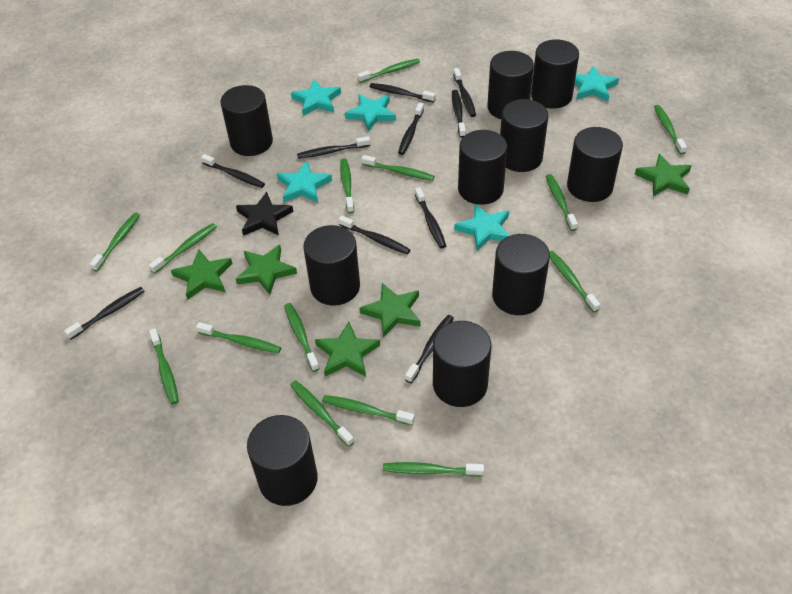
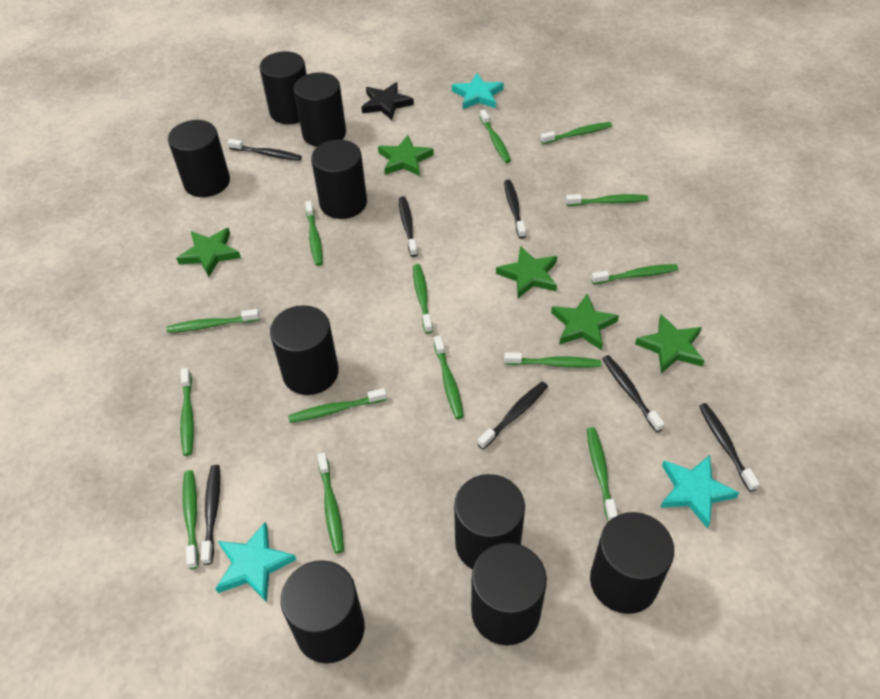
black cylinder: 10 -> 9
black toothbrush: 10 -> 7
turquoise star: 5 -> 3

